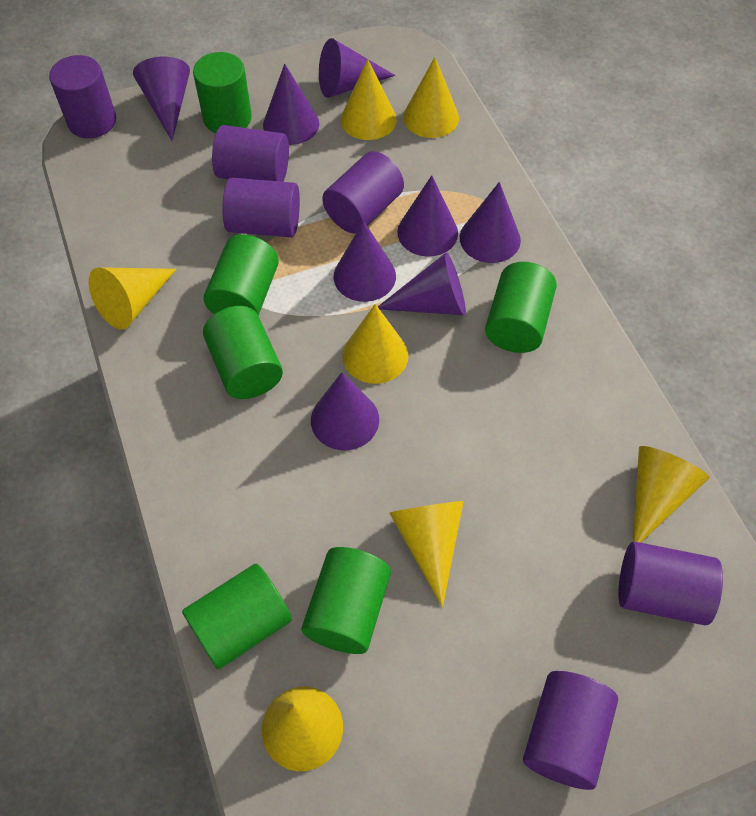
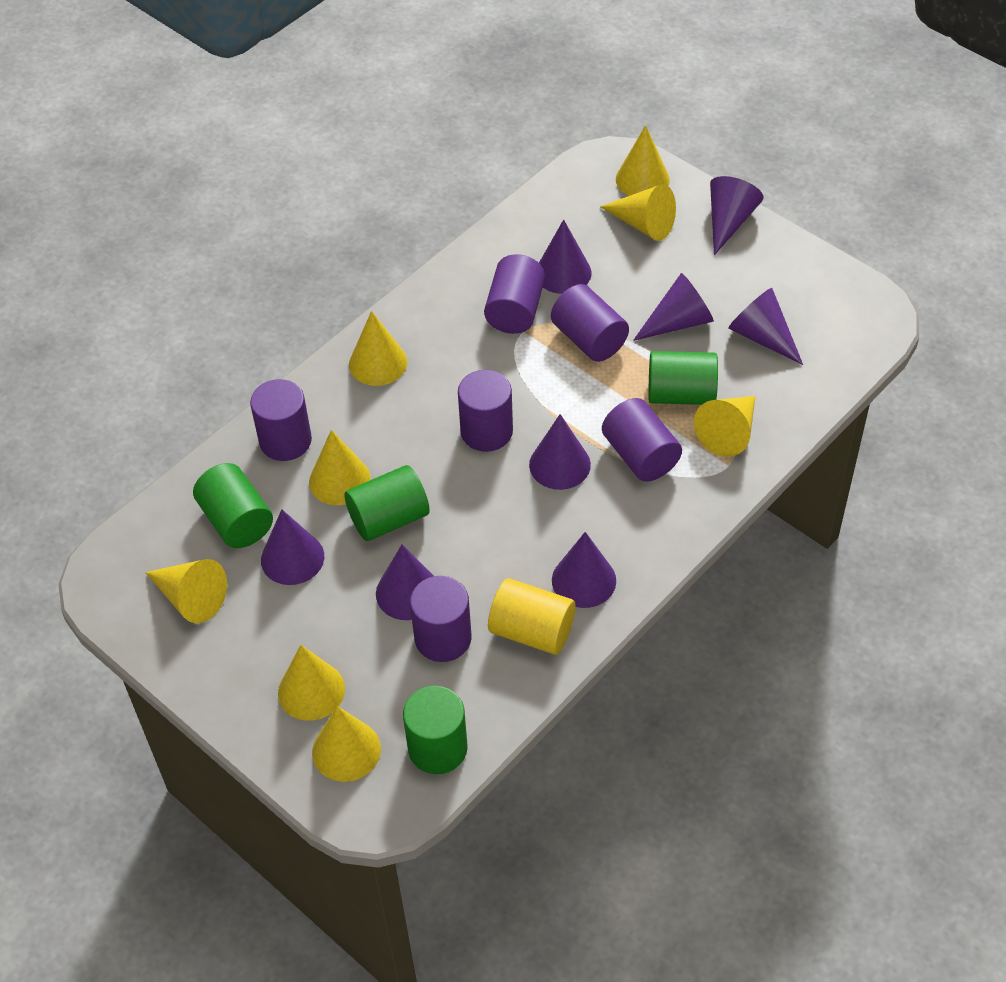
green cylinder: 6 -> 4
yellow cone: 7 -> 8
yellow cylinder: 0 -> 1

